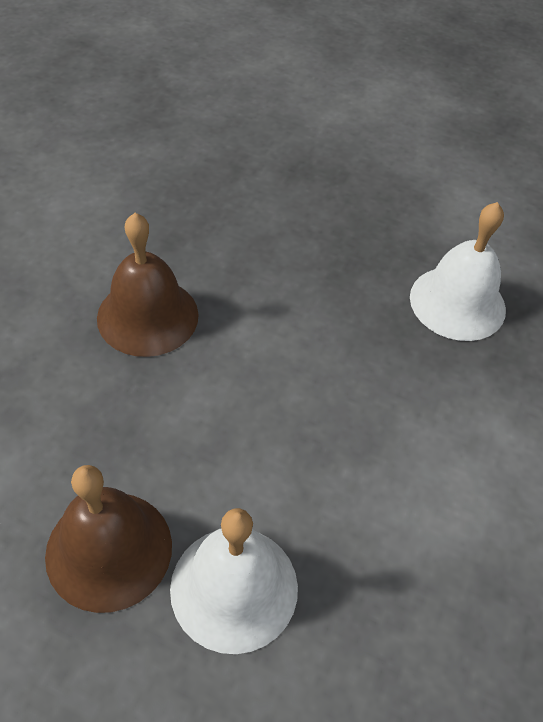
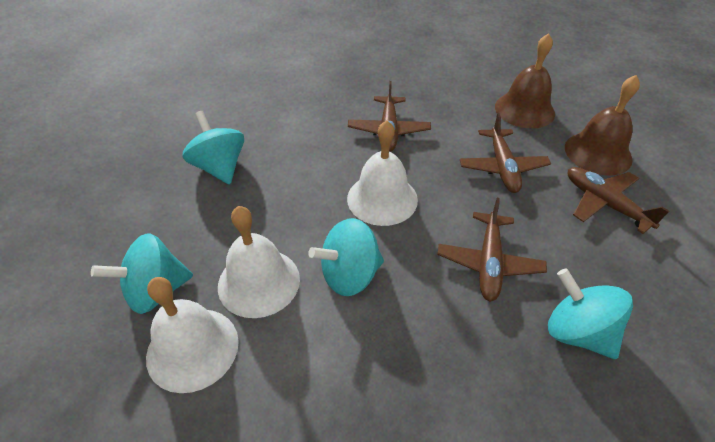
brown plane: 0 -> 4
turquoise spinning top: 0 -> 4
white bell: 2 -> 3

